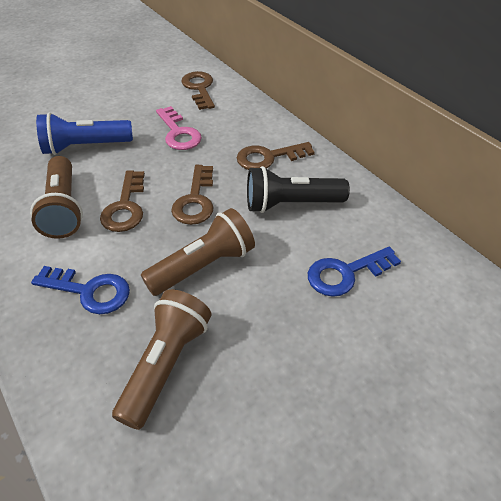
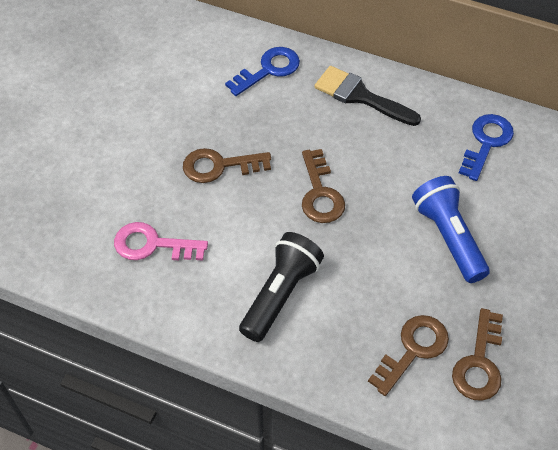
black brush: 0 -> 1
brown flashlight: 3 -> 0

